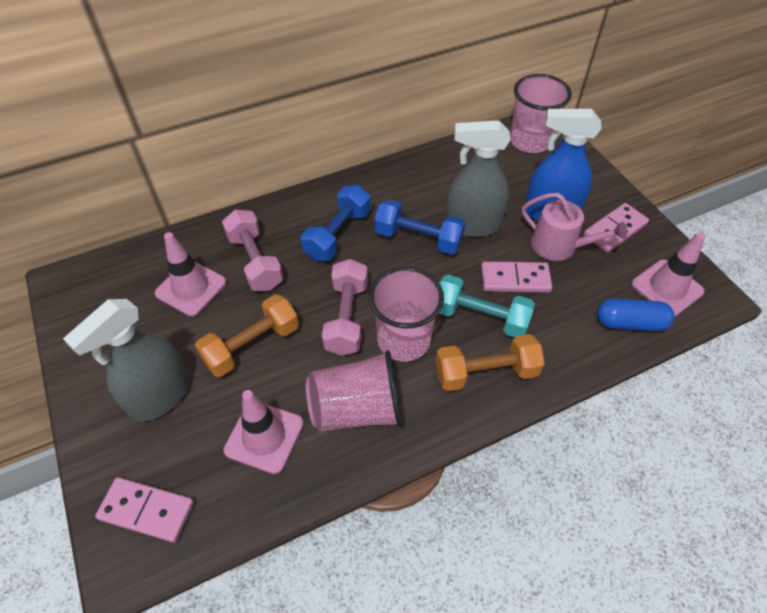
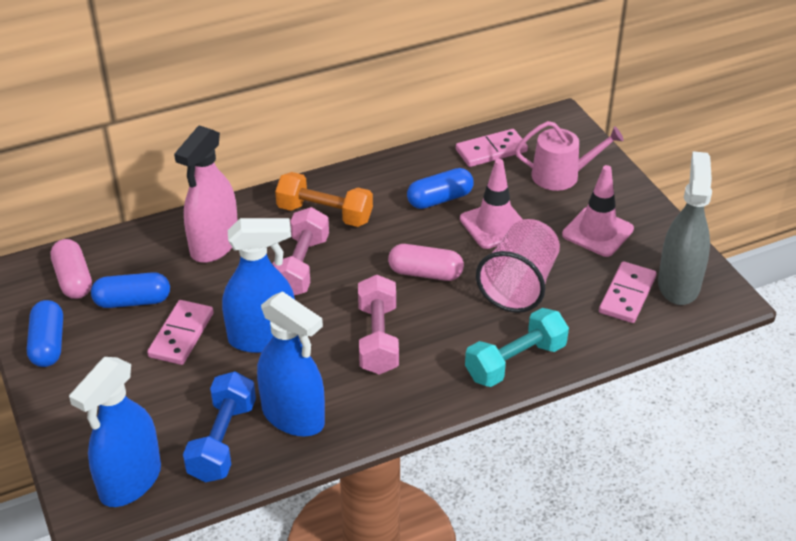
blue capsule: 1 -> 3
blue dumbbell: 2 -> 1
blue spray bottle: 1 -> 3
grey spray bottle: 2 -> 1
orange dumbbell: 2 -> 1
pink capsule: 0 -> 2
pink cup: 3 -> 1
pink spray bottle: 0 -> 1
pink traffic cone: 3 -> 2

